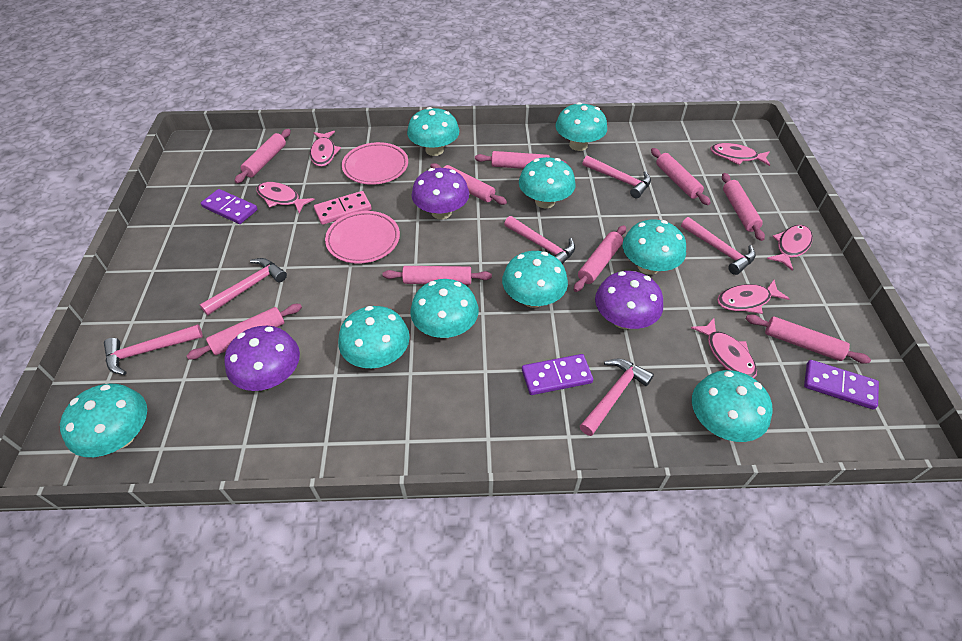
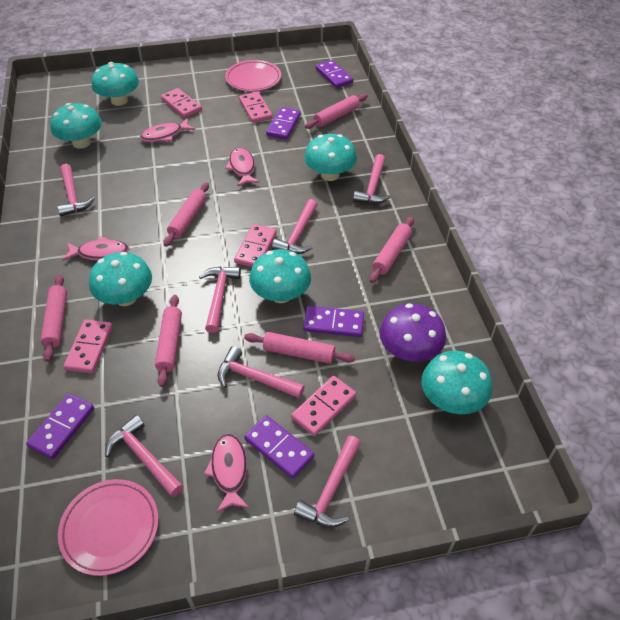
pink domino: 1 -> 5
pink fish: 6 -> 4
pink hammer: 6 -> 7
pink rolling pin: 9 -> 6
purple domino: 3 -> 5
purple mushroom: 3 -> 1
turquoise mushroom: 9 -> 6

